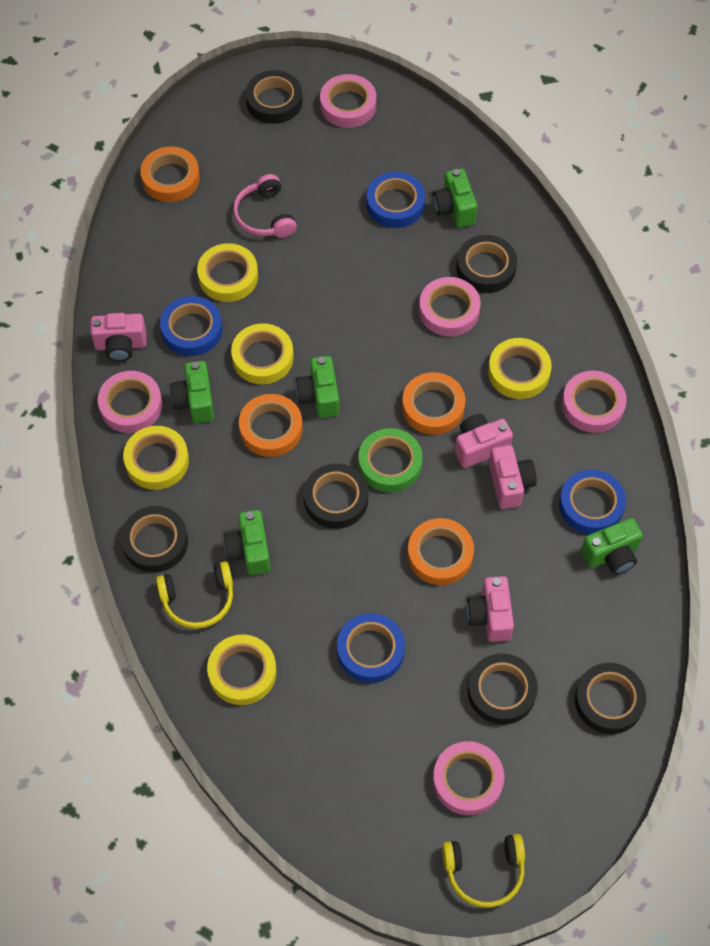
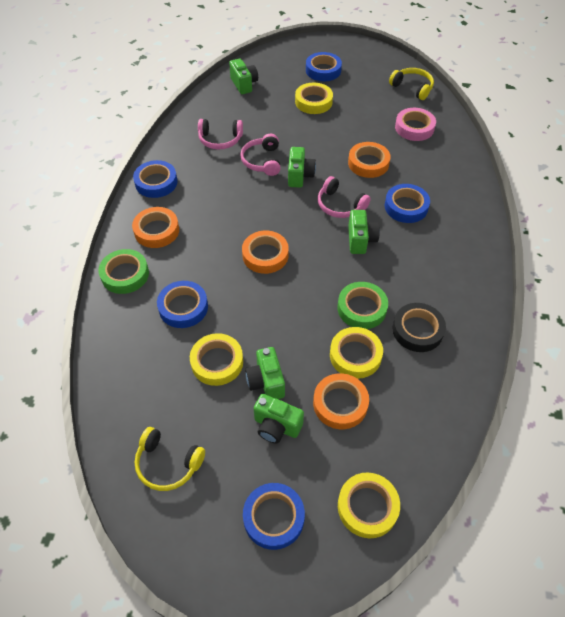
black tape: 6 -> 1
blue tape: 4 -> 5
green tape: 1 -> 2
pink camera: 4 -> 0
pink headphones: 1 -> 3
pink tape: 5 -> 1
yellow tape: 5 -> 4

